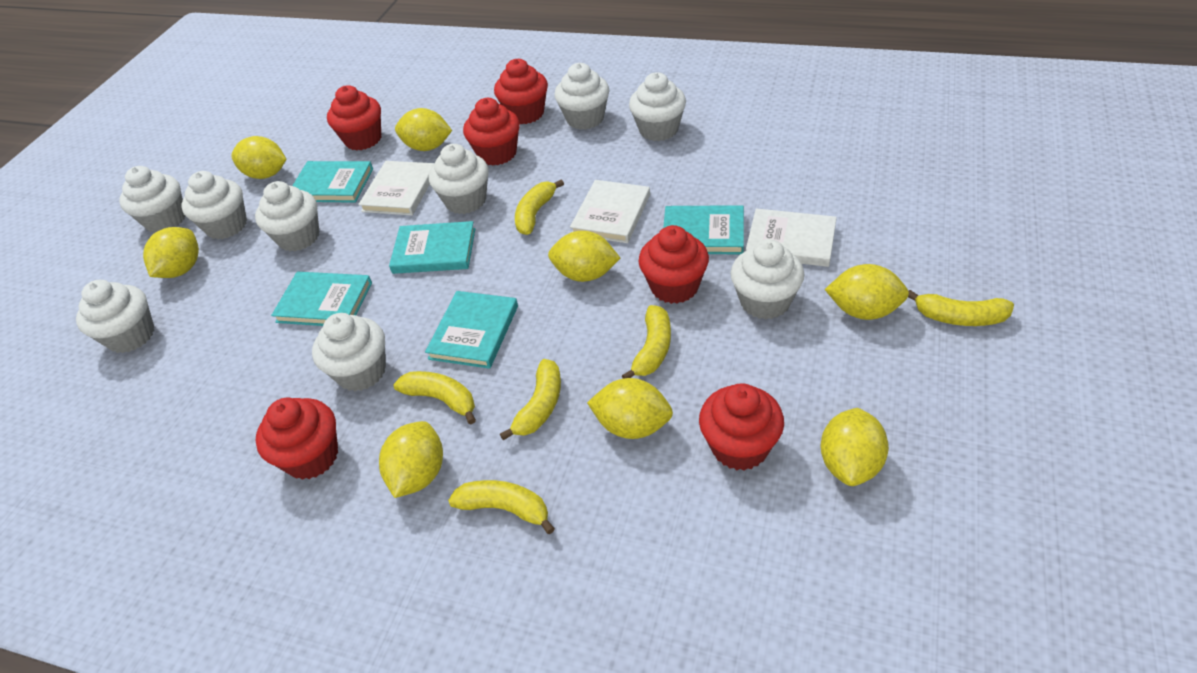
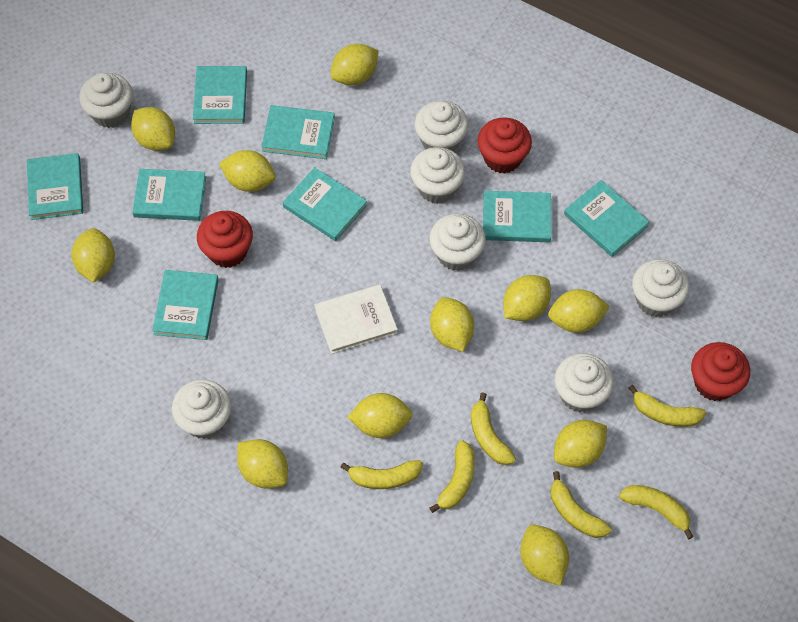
red cupcake: 6 -> 3
turquoise book: 5 -> 8
white book: 3 -> 1
white cupcake: 9 -> 7
yellow lemon: 8 -> 11

